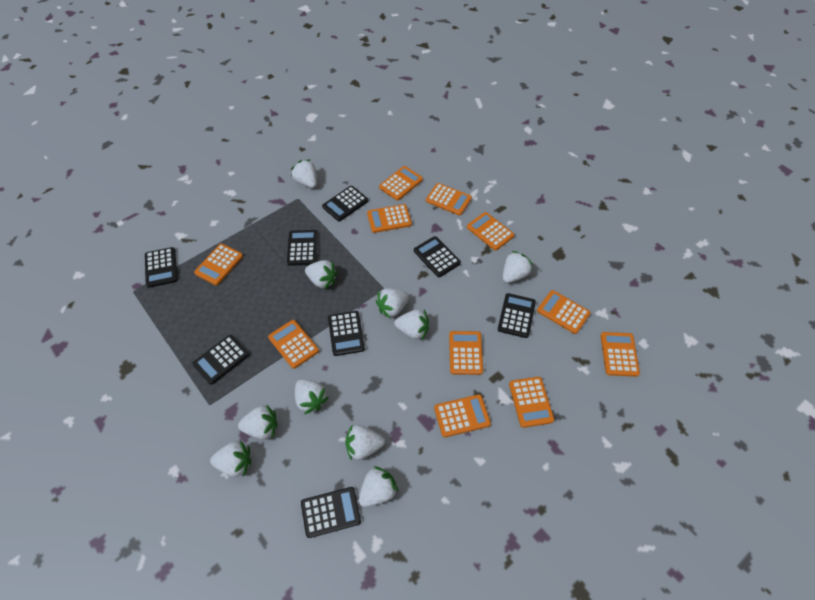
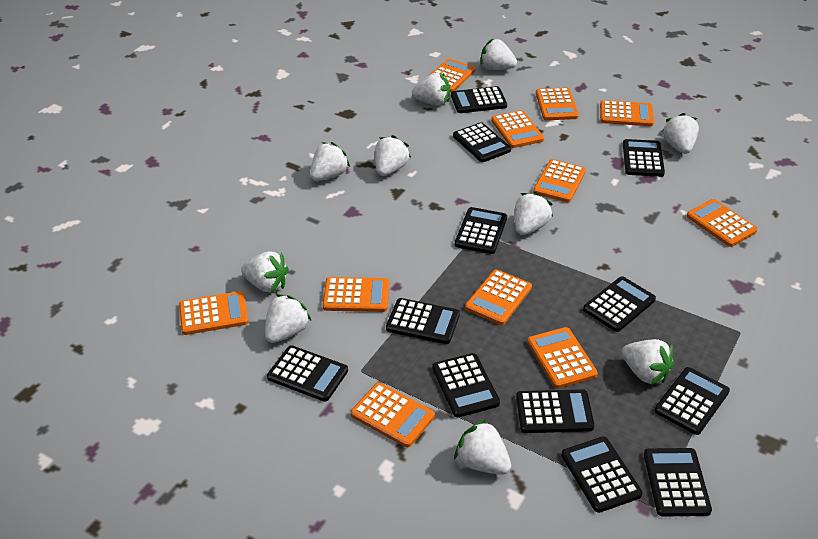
black calculator: 8 -> 12

